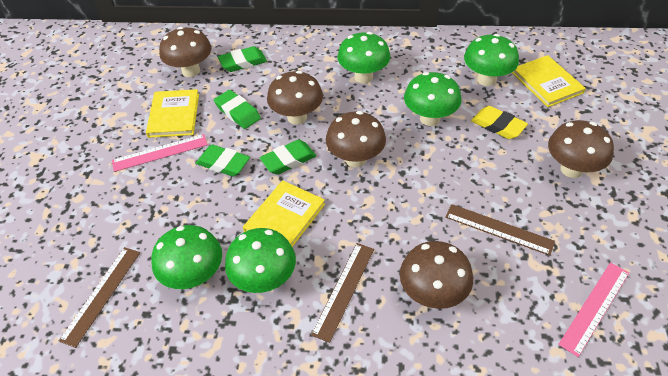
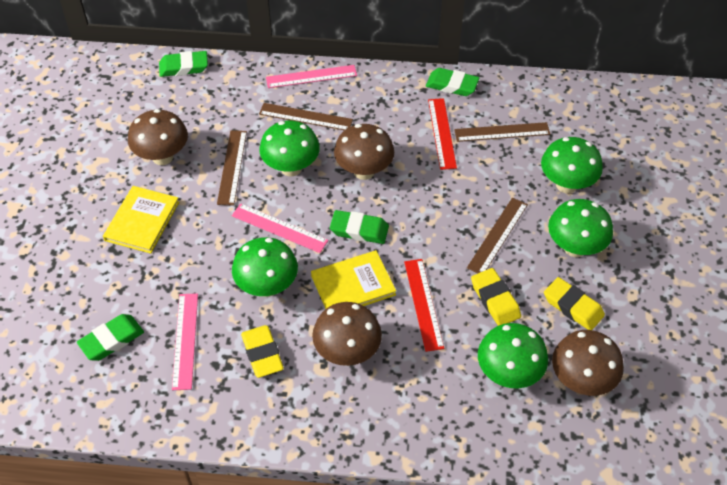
brown mushroom: 5 -> 4
brown ruler: 3 -> 4
pink ruler: 2 -> 3
red ruler: 0 -> 2
yellow book: 3 -> 2
yellow eraser: 1 -> 3

